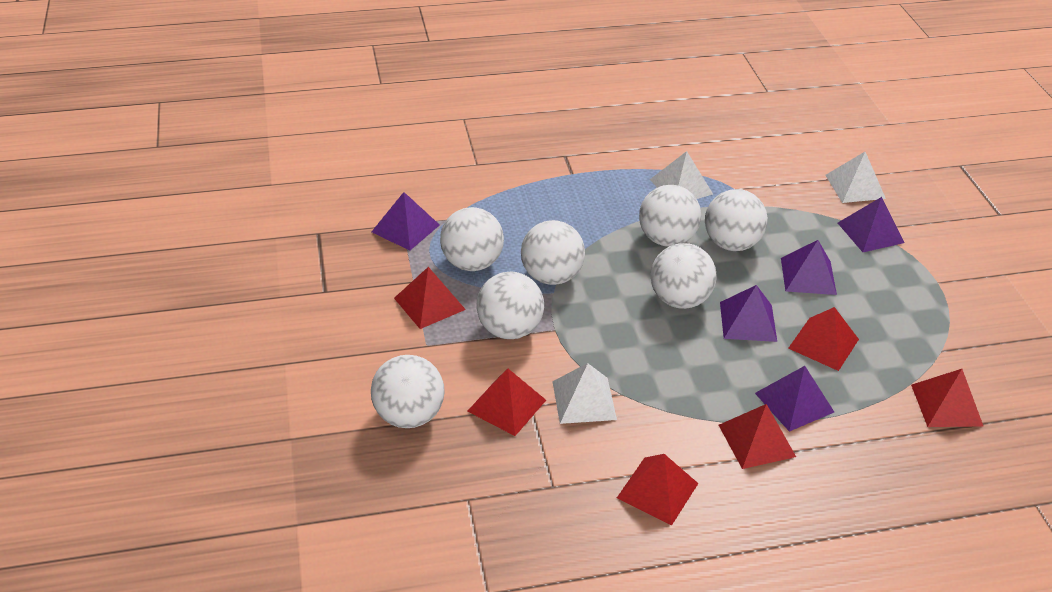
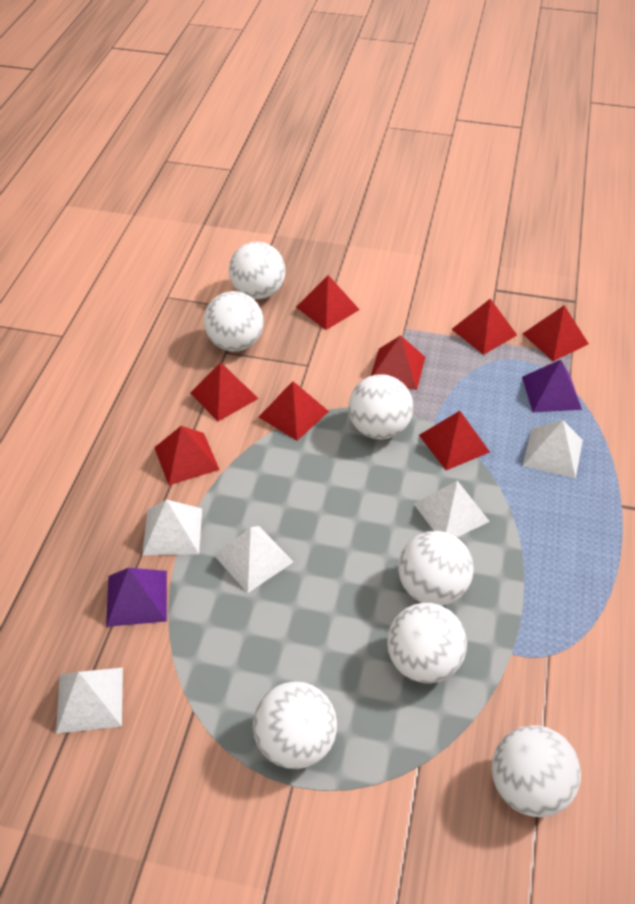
purple pyramid: 5 -> 2
red pyramid: 6 -> 8
white pyramid: 3 -> 5

